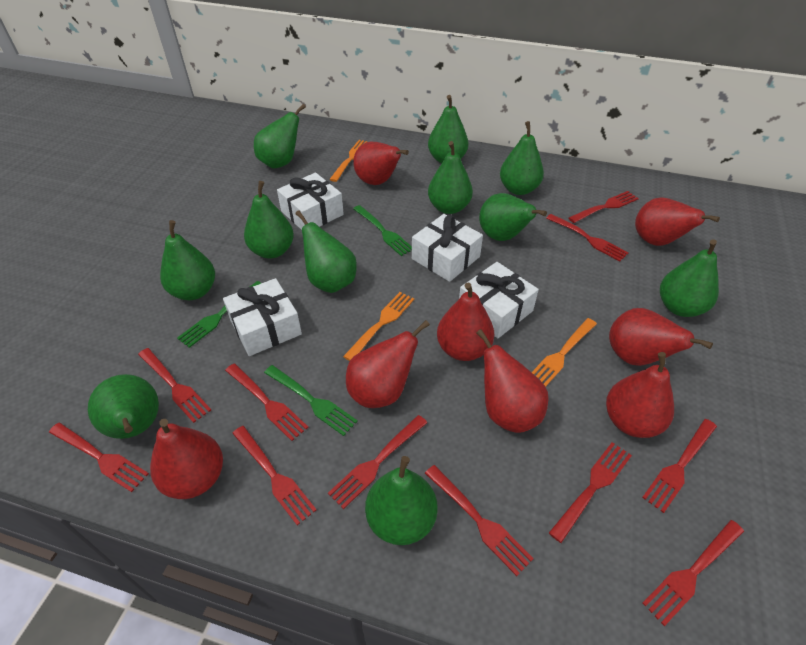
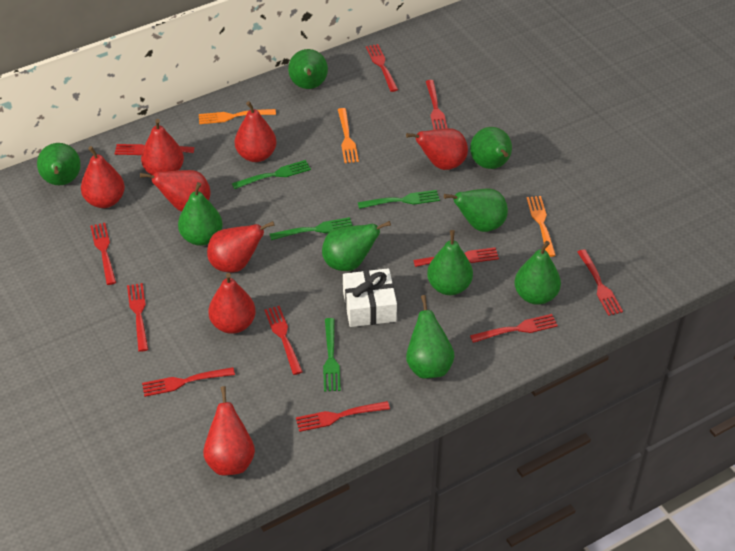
green fork: 3 -> 4
green pear: 11 -> 9
white gift: 4 -> 1

